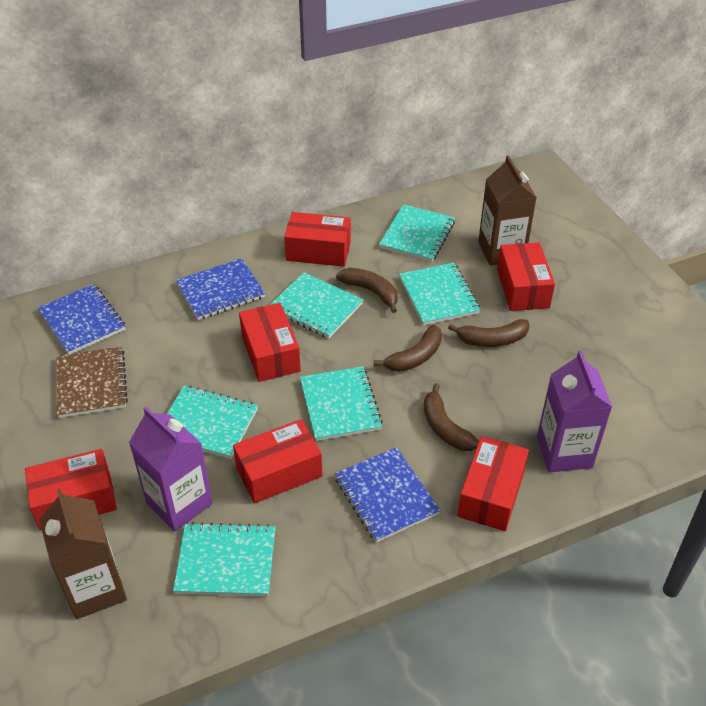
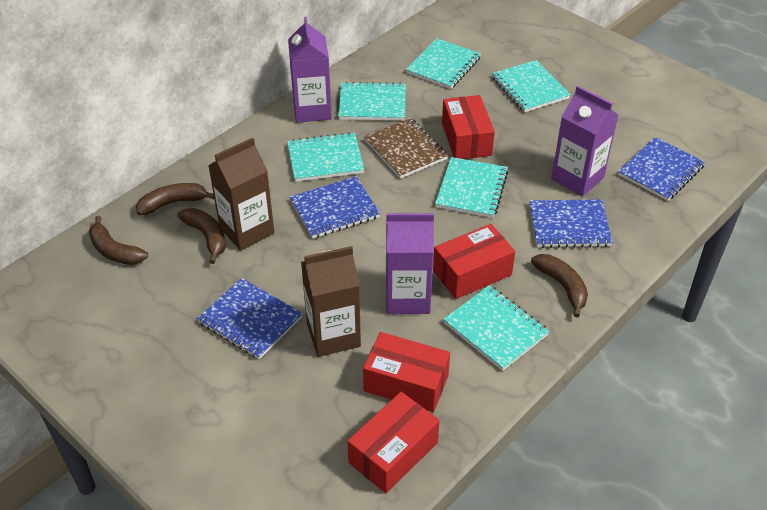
blue notebook: 3 -> 4
purple carton: 2 -> 3
red box: 6 -> 4

